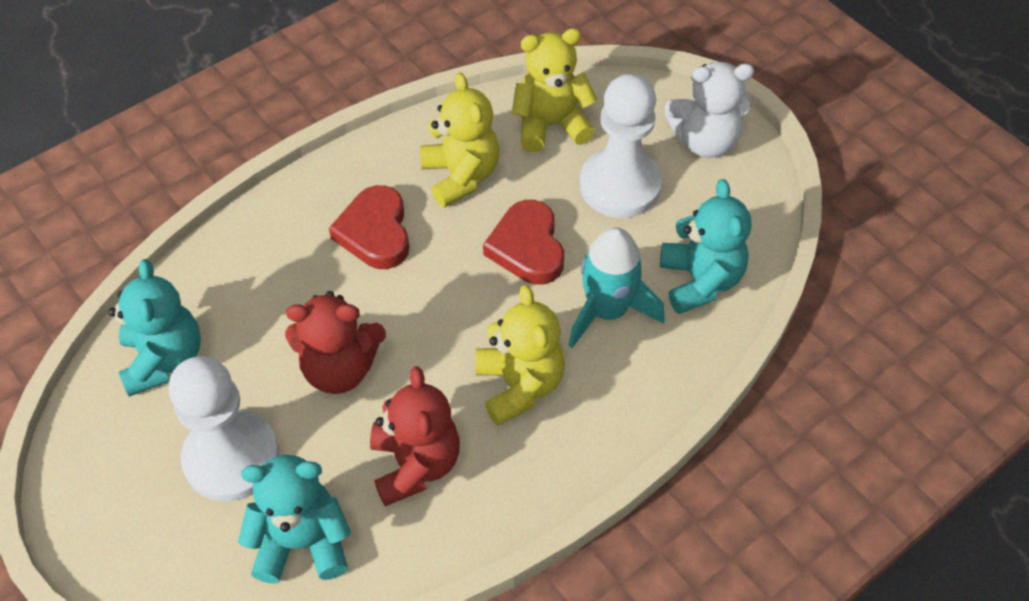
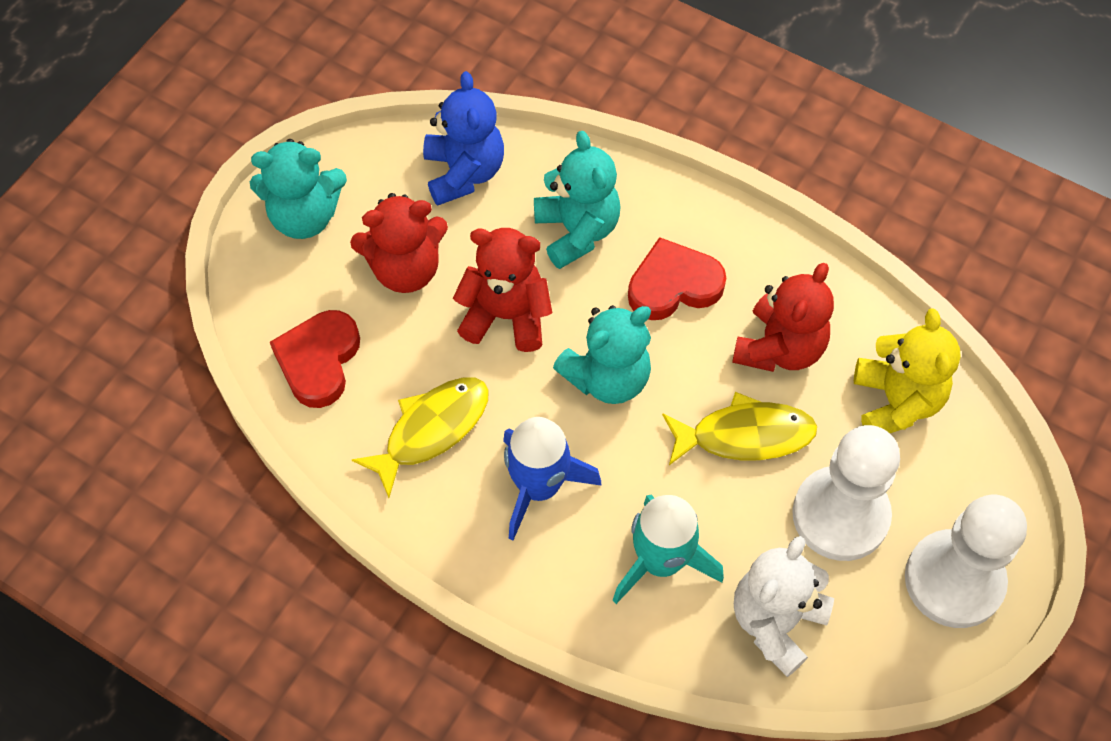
blue rocket: 0 -> 1
blue teddy bear: 0 -> 1
red teddy bear: 2 -> 3
yellow fish: 0 -> 2
yellow teddy bear: 3 -> 1

